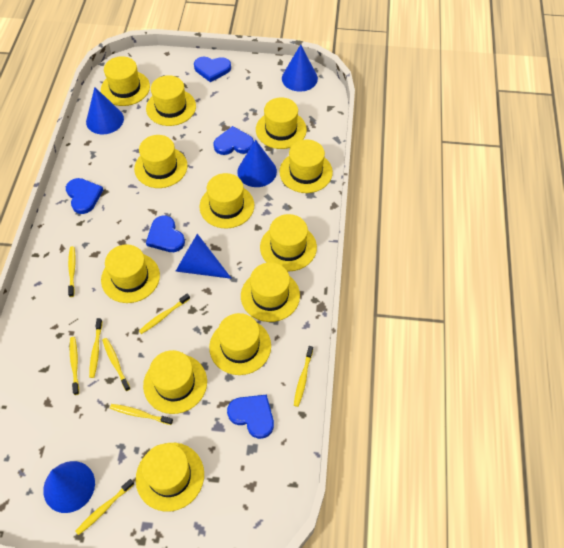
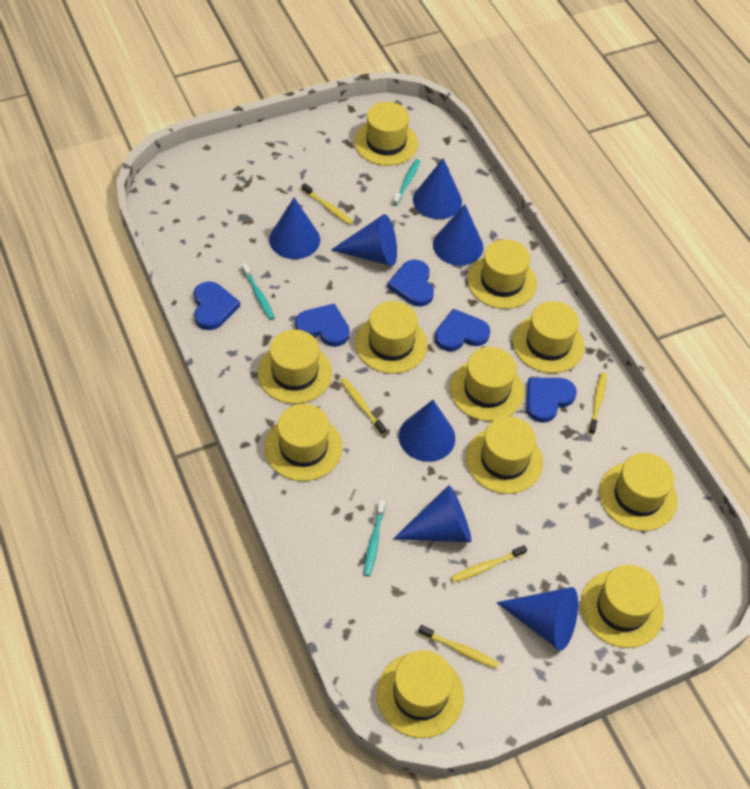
blue cone: 5 -> 7
turquoise toothbrush: 0 -> 3
yellow hat: 12 -> 11
yellow toothbrush: 8 -> 5

